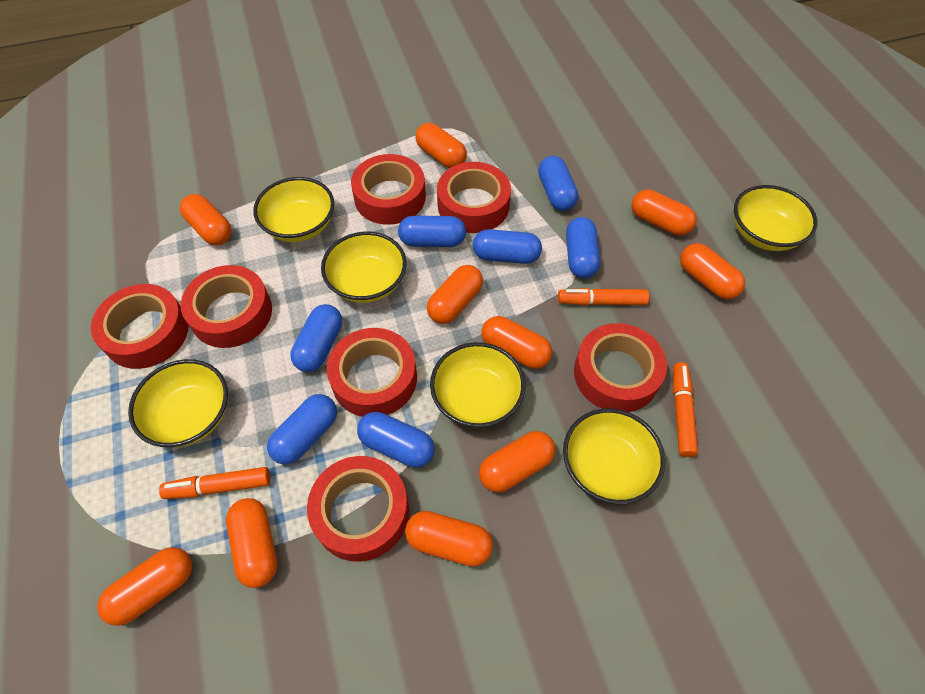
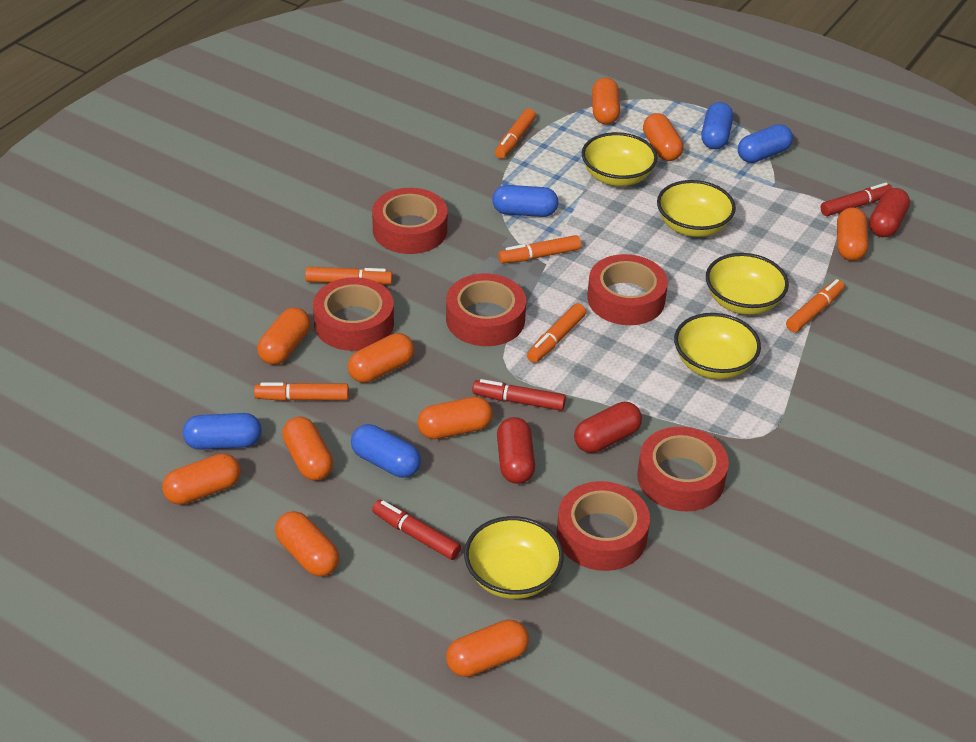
blue capsule: 7 -> 5
orange marker: 3 -> 6
red capsule: 0 -> 3
red marker: 0 -> 3
red tape: 7 -> 6
yellow bowl: 6 -> 5

